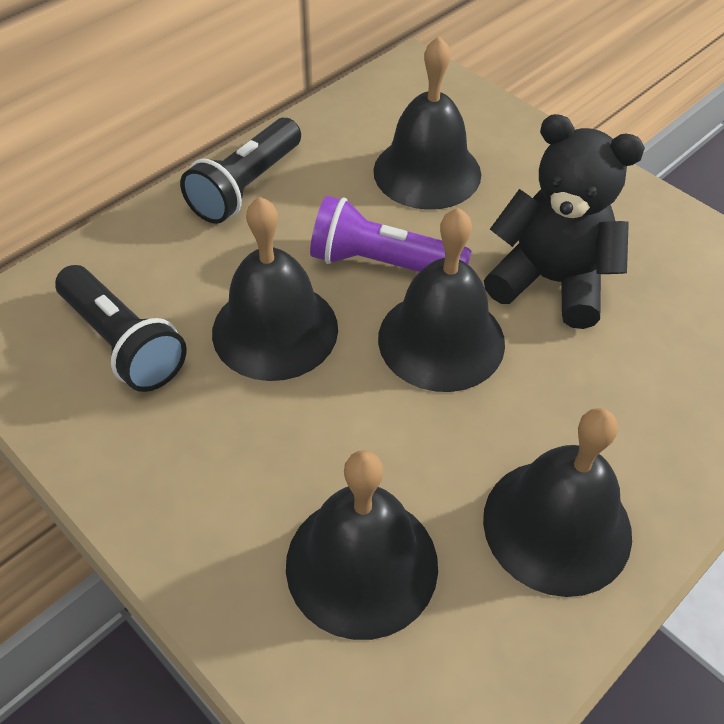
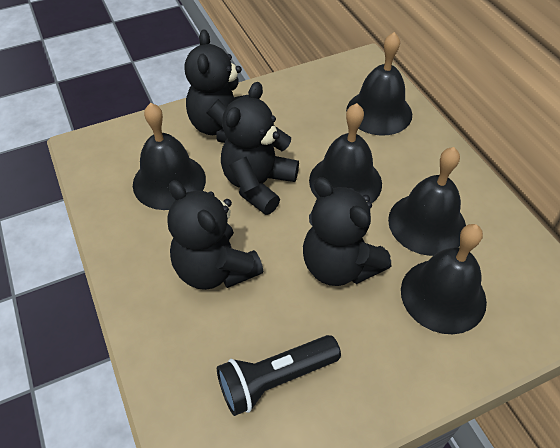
black flashlight: 2 -> 1
black teddy bear: 1 -> 4
purple flashlight: 1 -> 0

